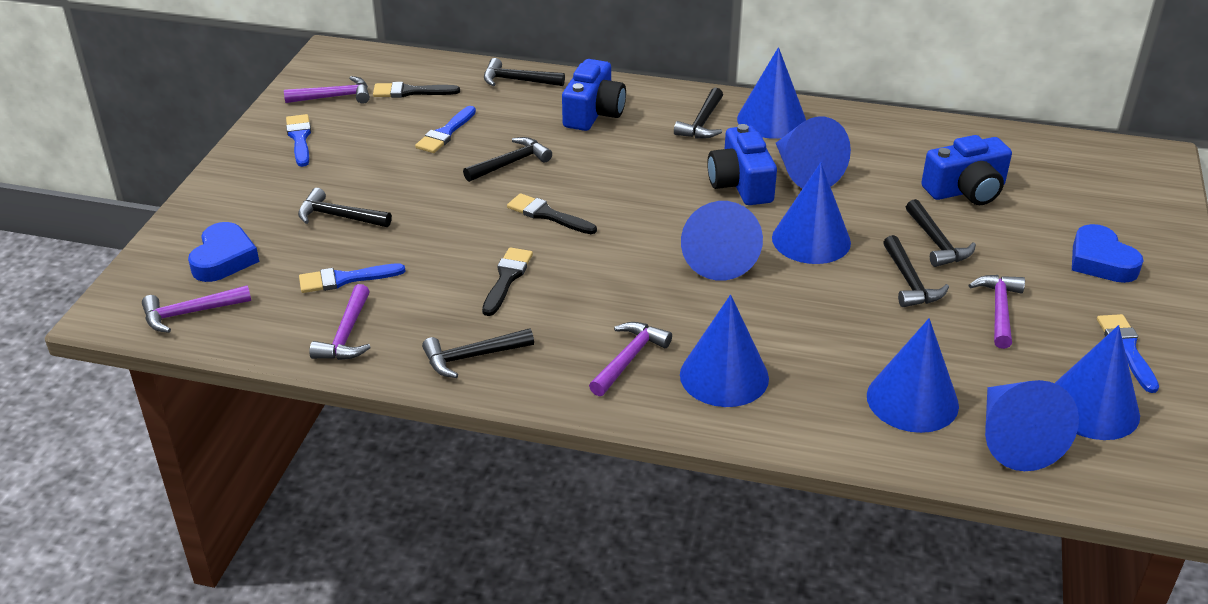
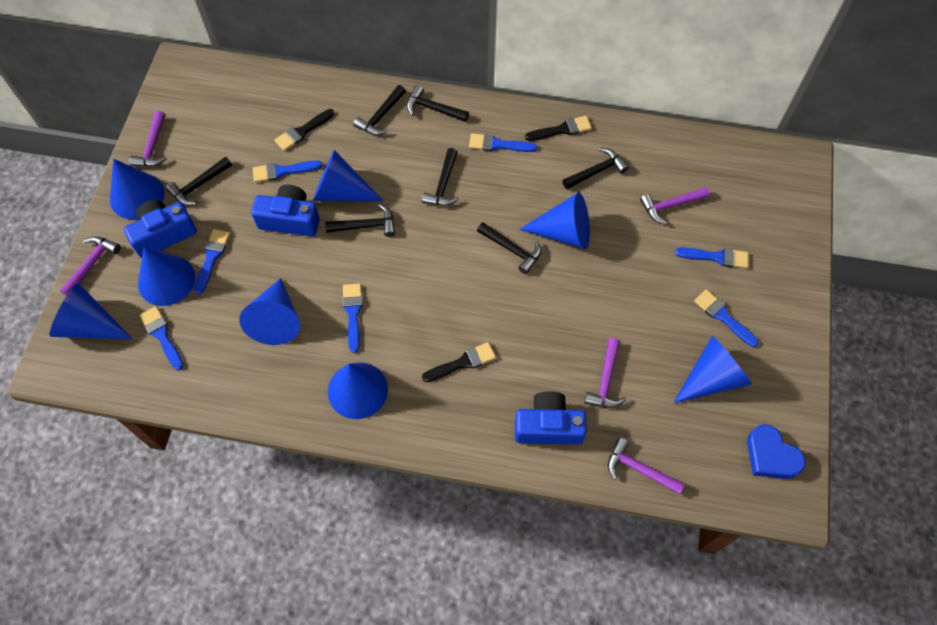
blue brush: 4 -> 7
blue heart: 2 -> 1

